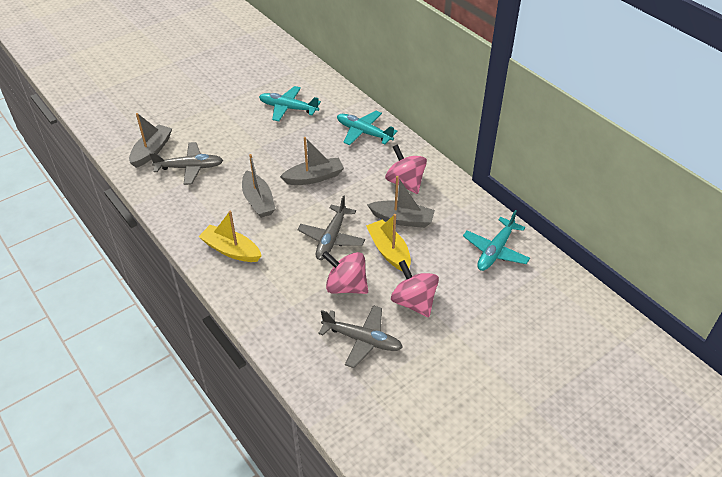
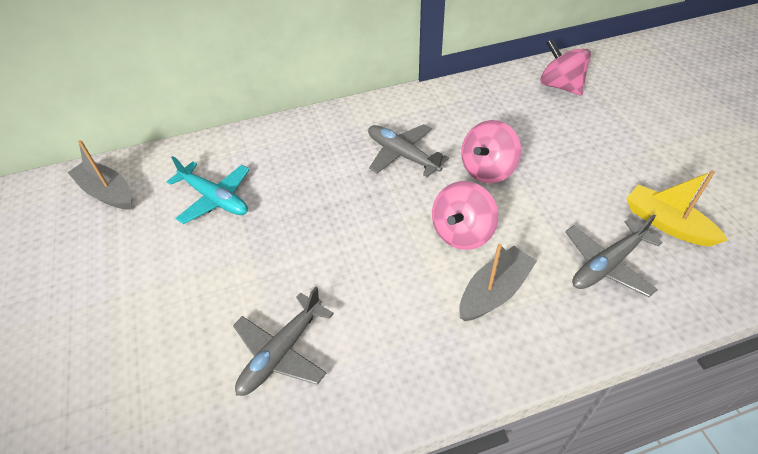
grey boat: 4 -> 2
turquoise plane: 3 -> 1
yellow boat: 2 -> 1

